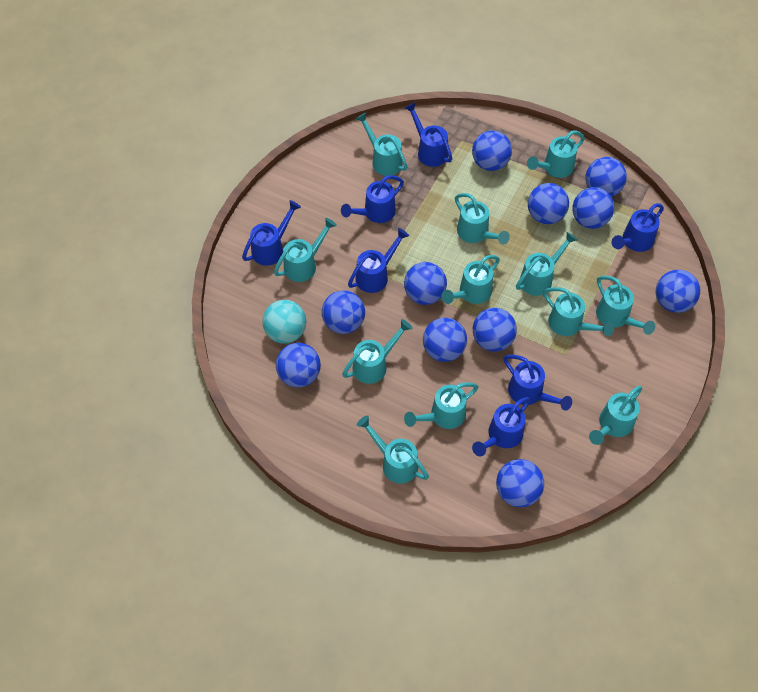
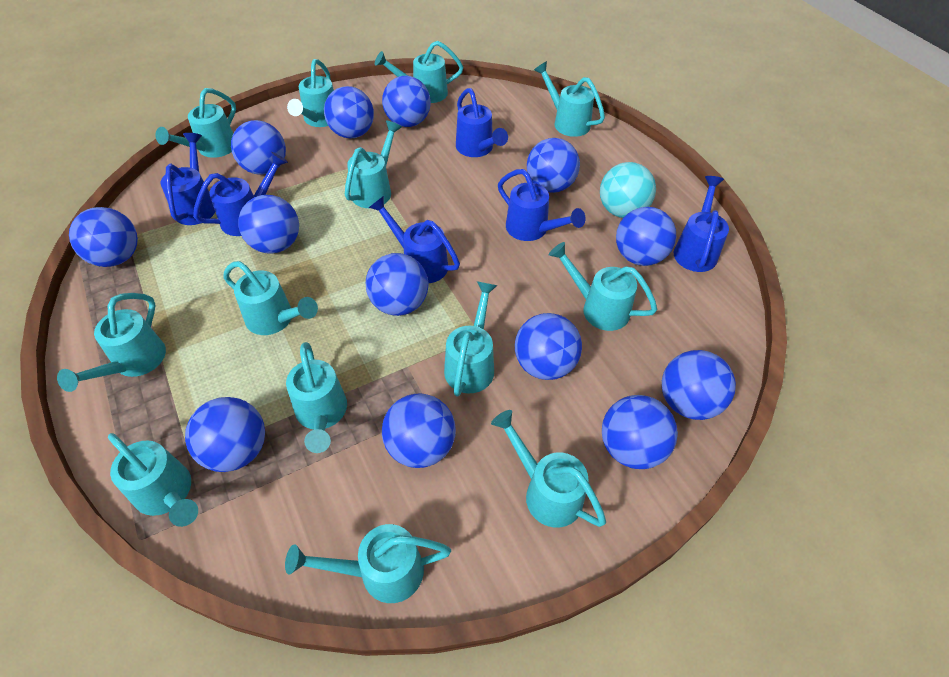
blue ball: 11 -> 13
blue watering can: 7 -> 6
turquoise watering can: 12 -> 13

